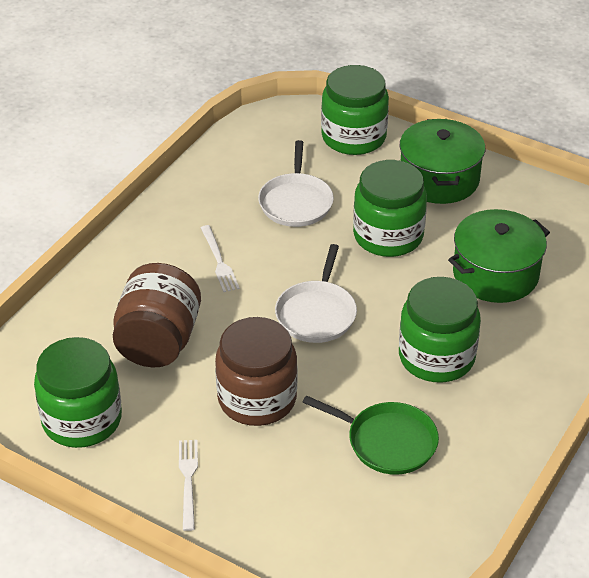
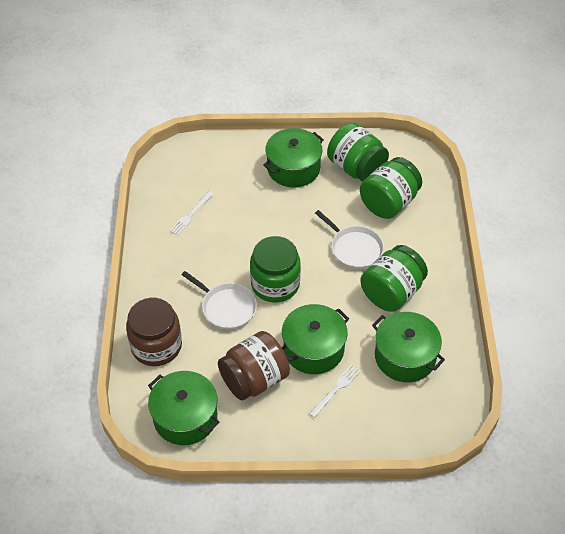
green pan: 1 -> 0
green pot: 2 -> 4

